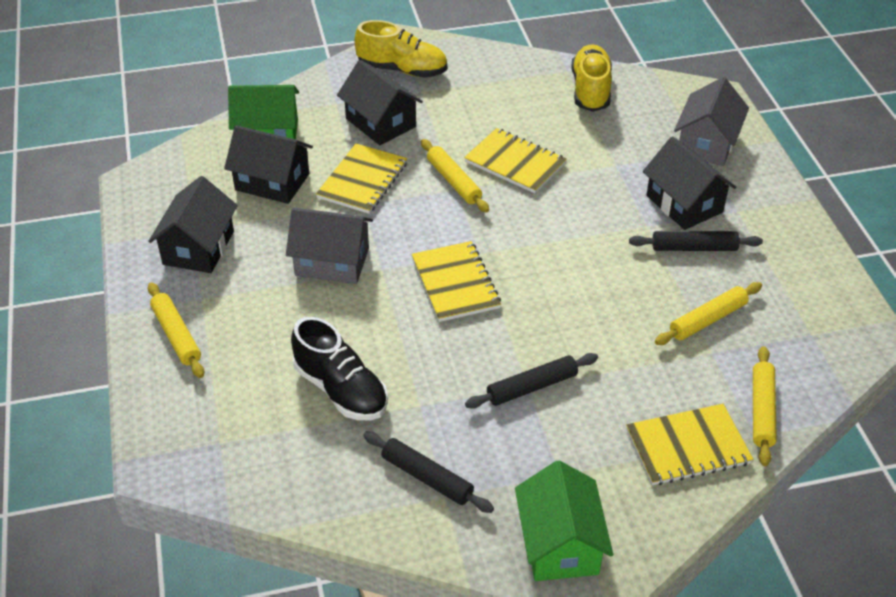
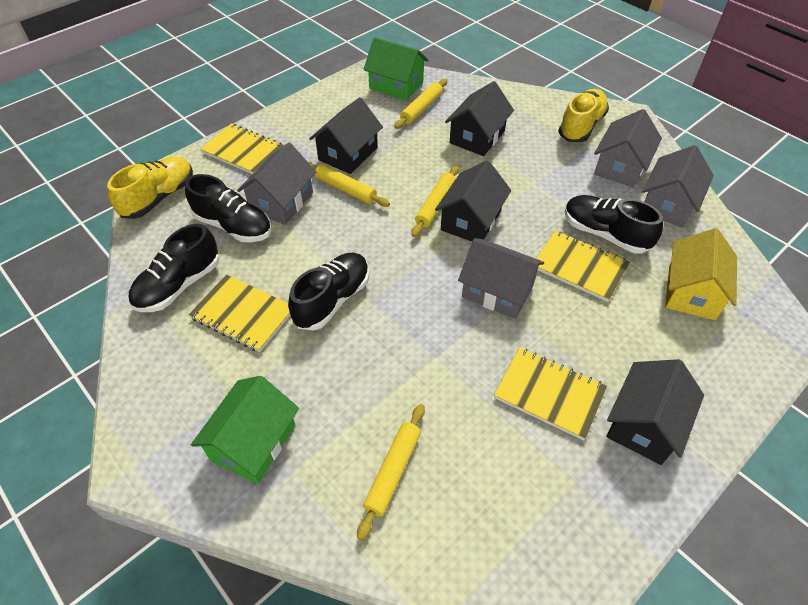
black rolling pin: 3 -> 0
black shoe: 1 -> 4
grey house: 2 -> 4
yellow house: 0 -> 1

